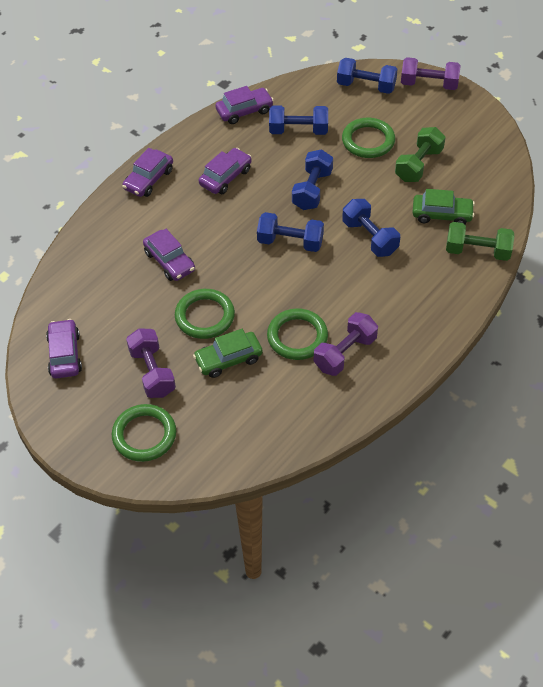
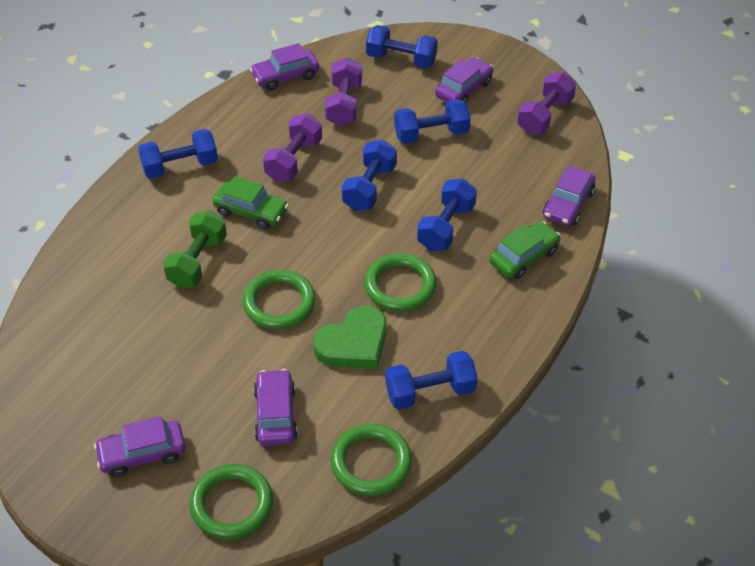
blue dumbbell: 5 -> 6
green dumbbell: 2 -> 1
green heart: 0 -> 1

